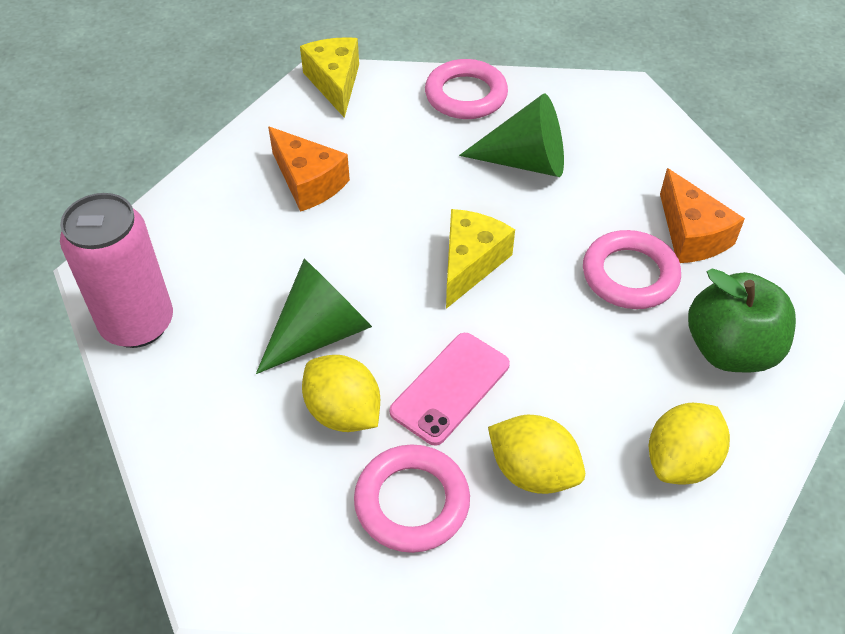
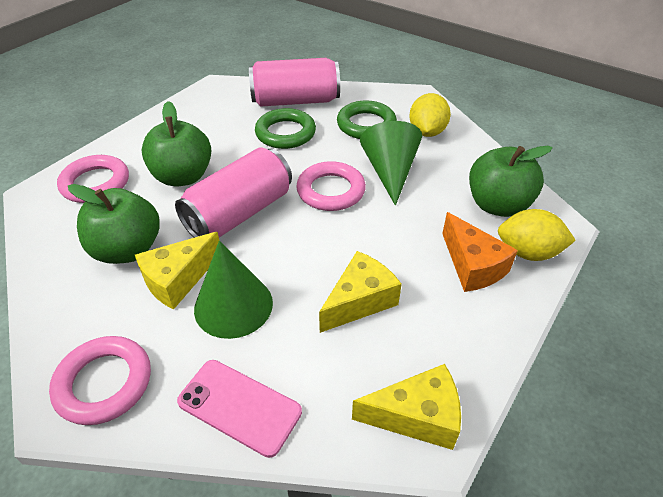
green apple: 1 -> 3
green ring: 0 -> 2
orange cheese: 2 -> 1
pink can: 1 -> 2
yellow cheese: 2 -> 3
yellow lemon: 3 -> 2

